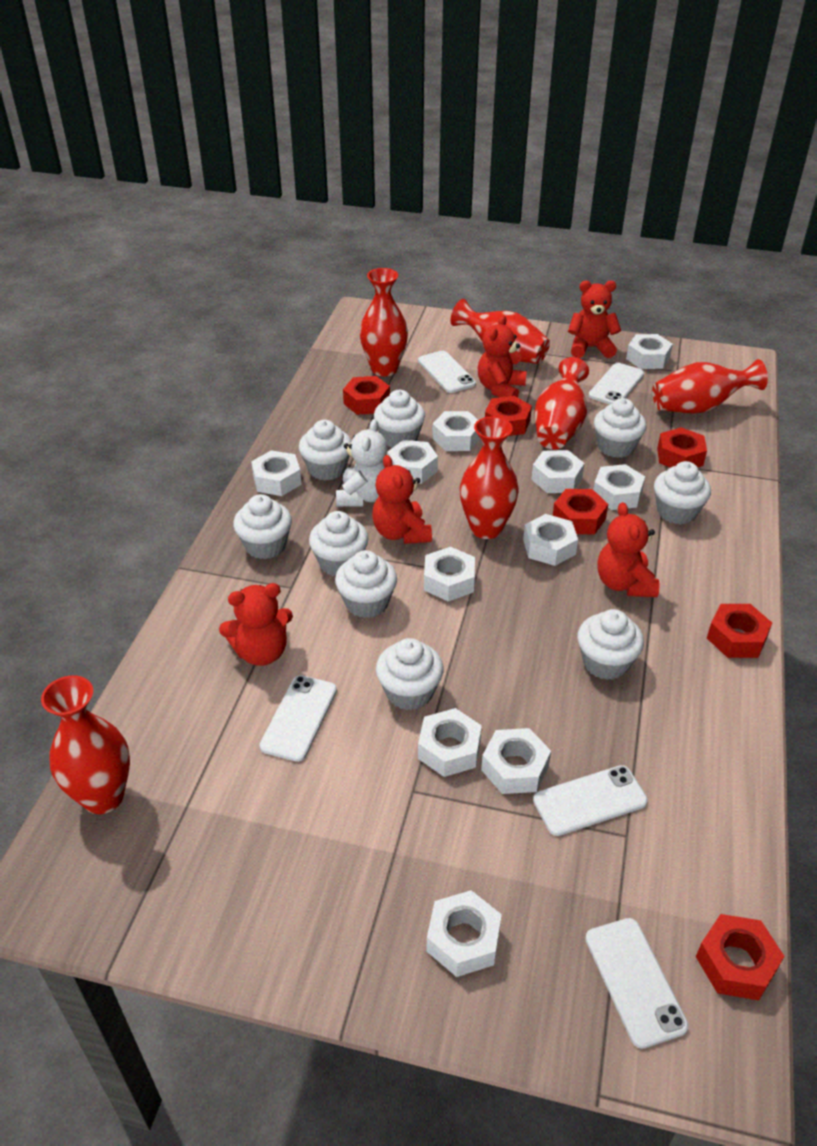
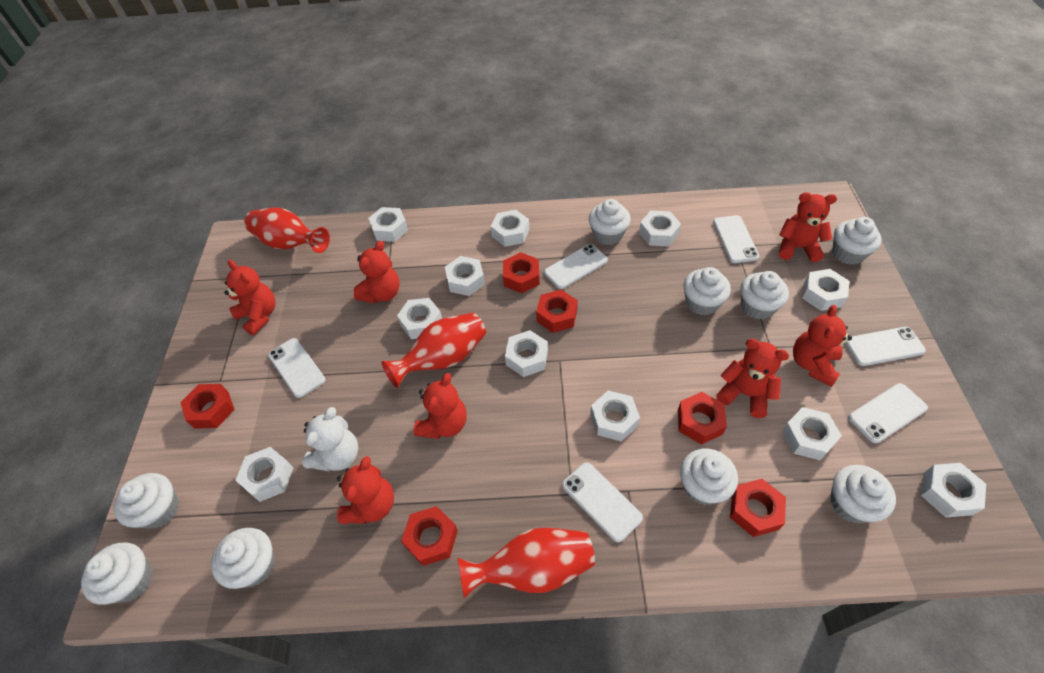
red teddy bear: 5 -> 7
red vase: 6 -> 3
white phone: 5 -> 6

